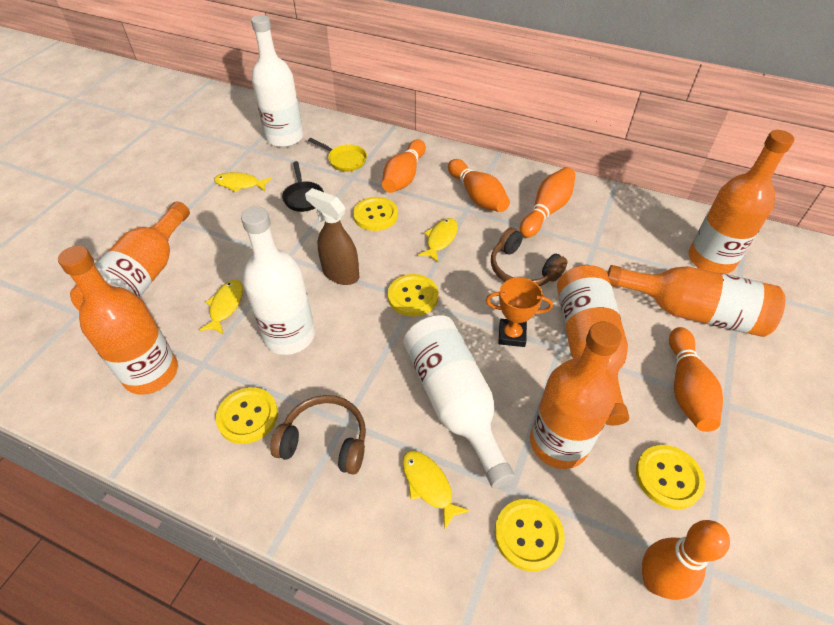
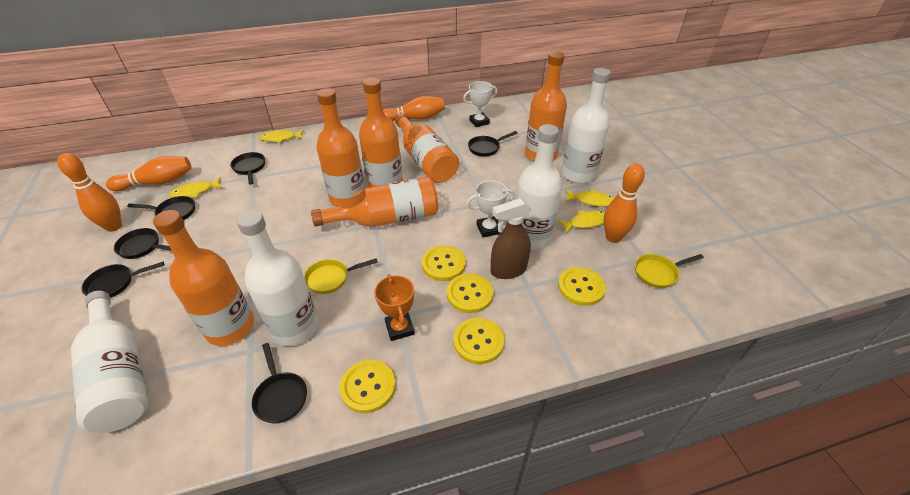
black pan: 1 -> 6
brown headphones: 2 -> 0
orange bowling pin: 5 -> 4
white bottle: 3 -> 4
white trophy: 0 -> 2
yellow pan: 1 -> 2

